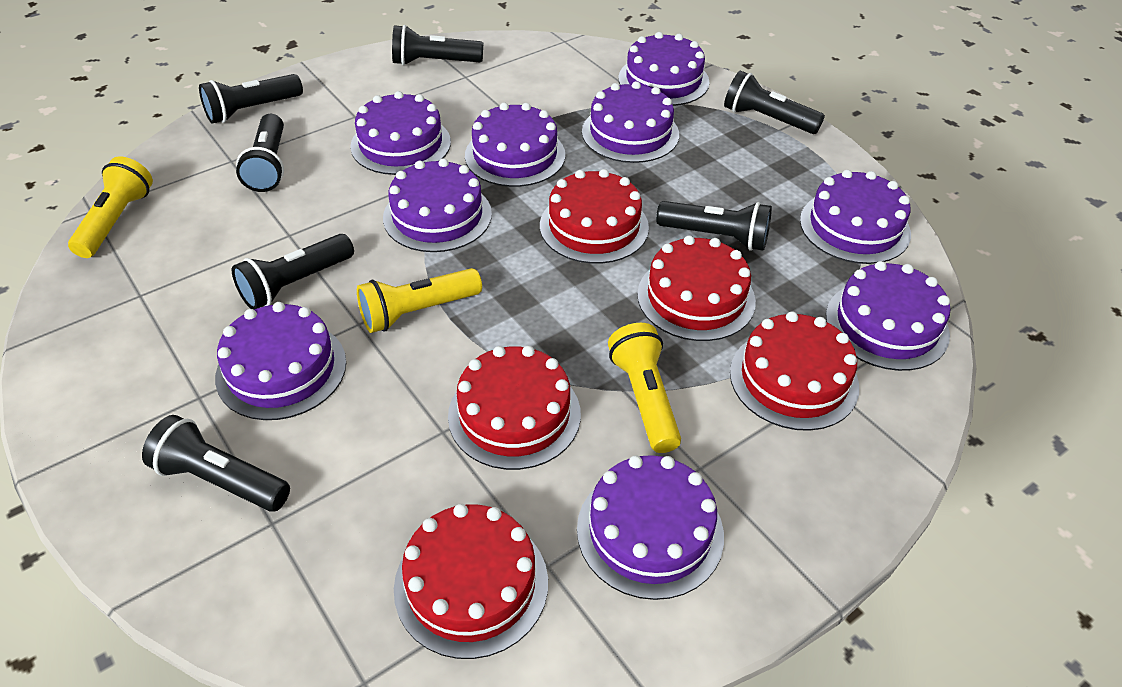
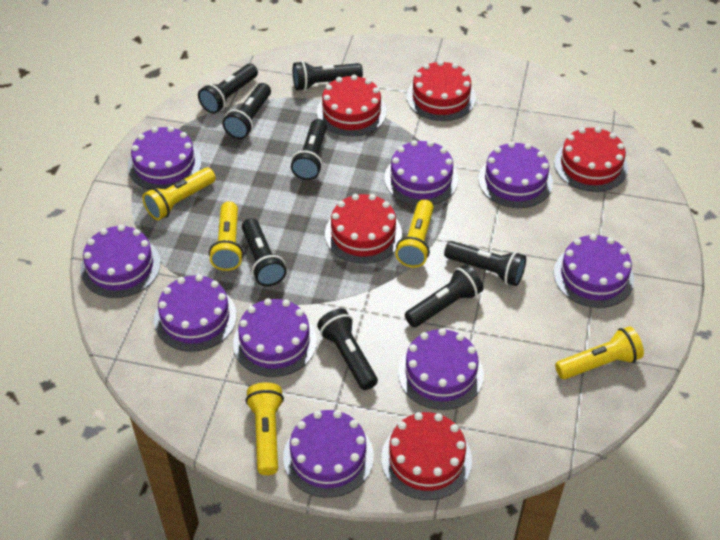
black flashlight: 7 -> 8
yellow flashlight: 3 -> 5

